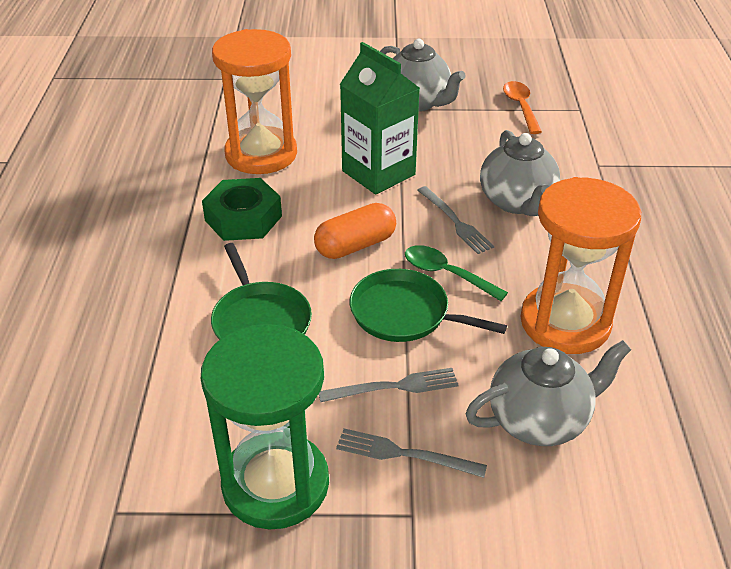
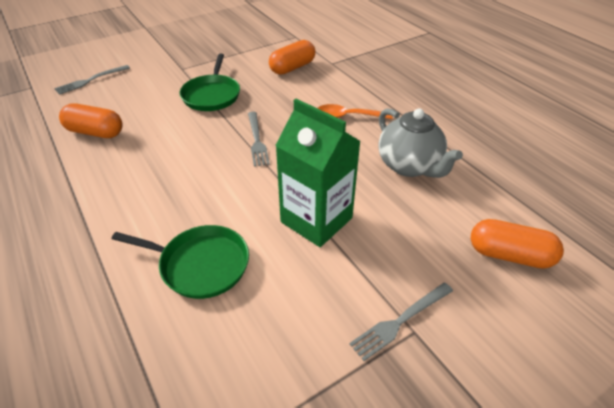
green hourglass: 1 -> 0
green nut: 1 -> 0
green spoon: 1 -> 0
grey teapot: 3 -> 1
orange capsule: 1 -> 3
orange hourglass: 2 -> 0

